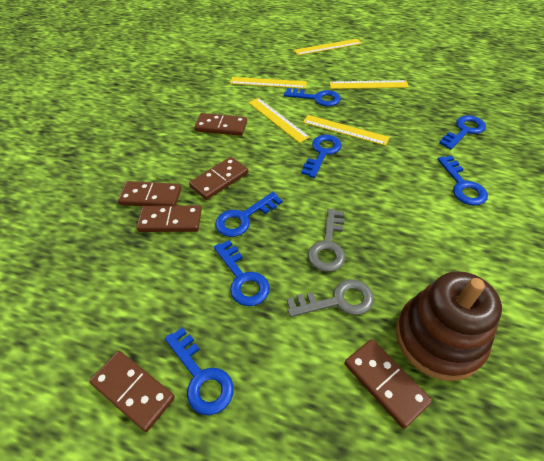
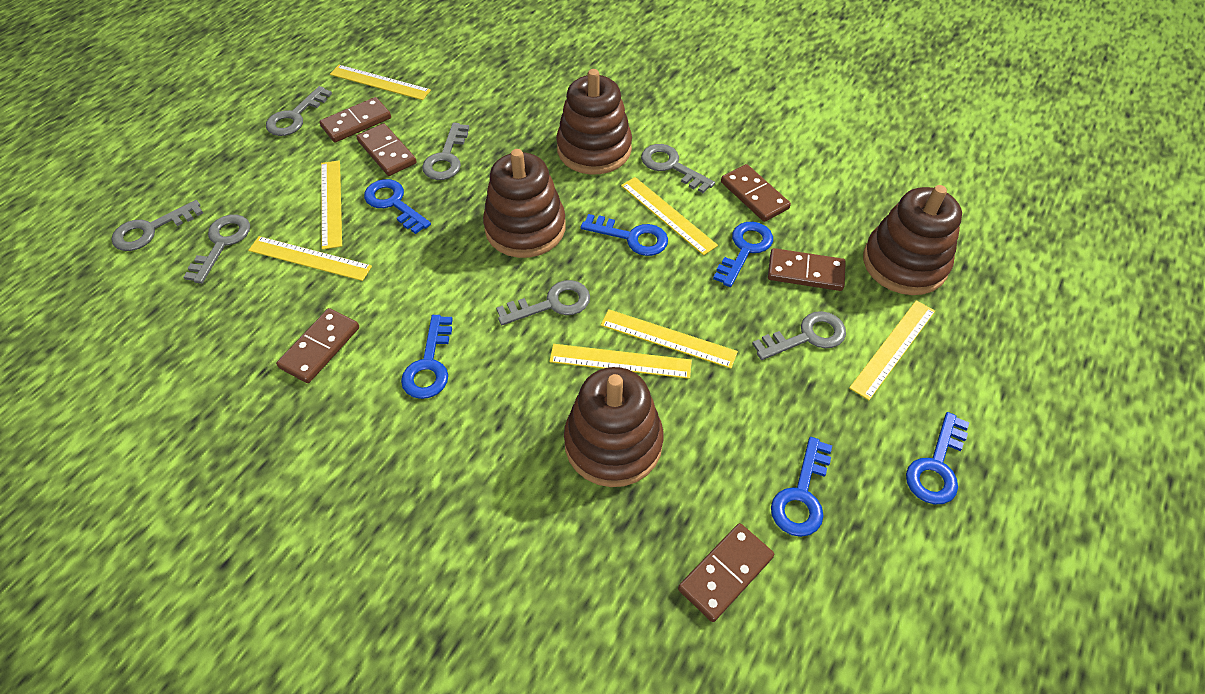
blue key: 7 -> 6
brown stacking toy: 1 -> 4
grey key: 2 -> 7
yellow ruler: 5 -> 7

